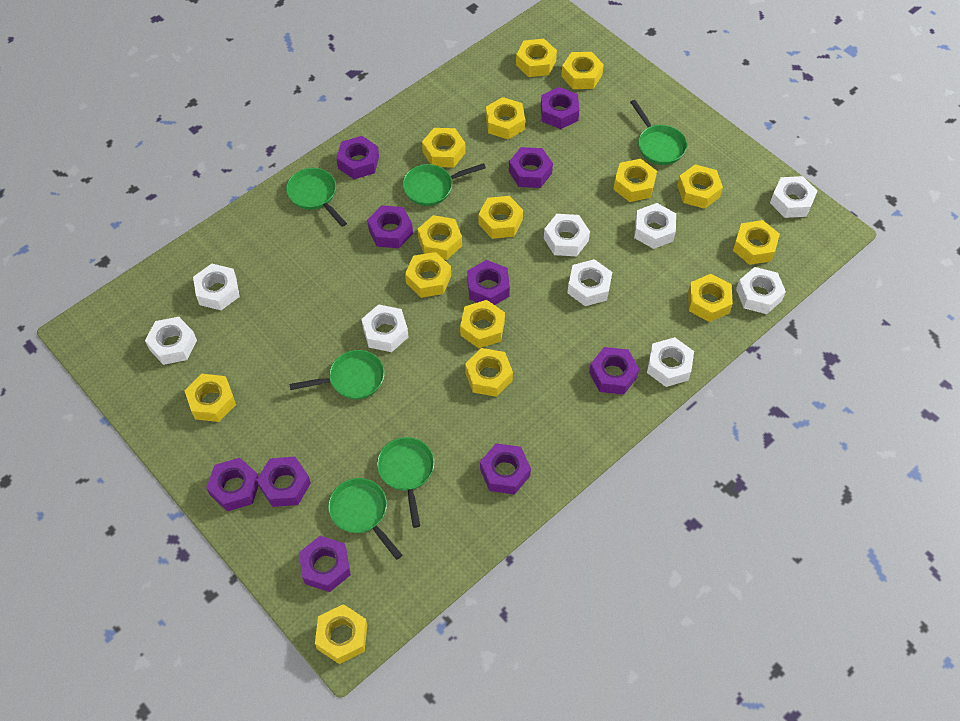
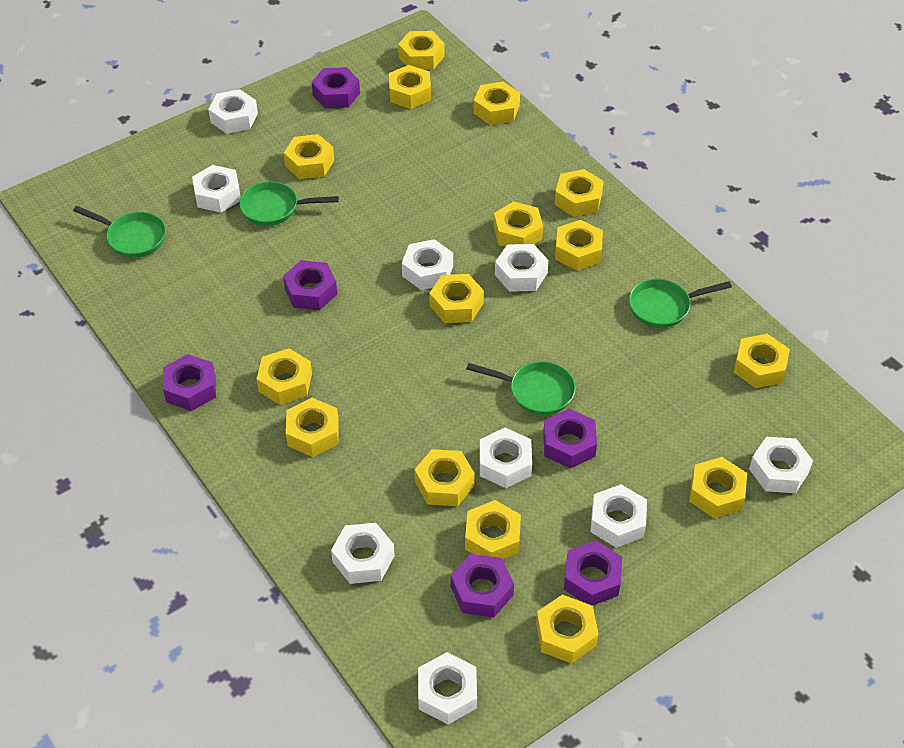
green pan: 6 -> 4
purple nut: 10 -> 6

